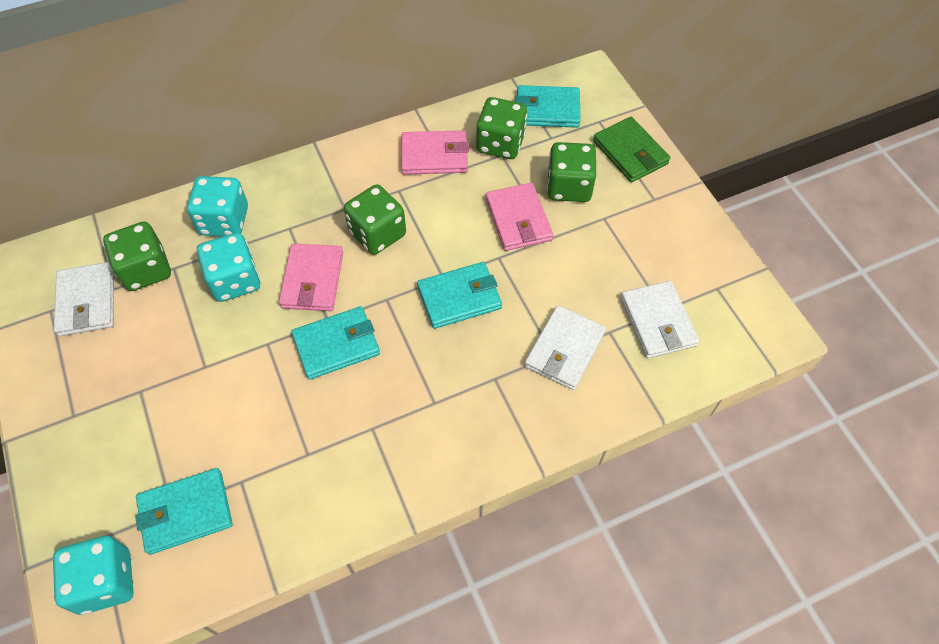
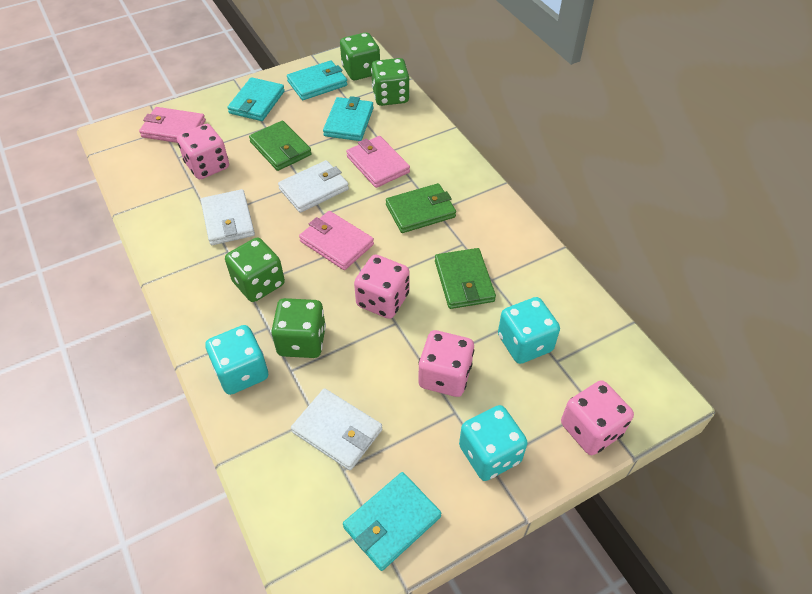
green wallet: 1 -> 3
pink dice: 0 -> 4

